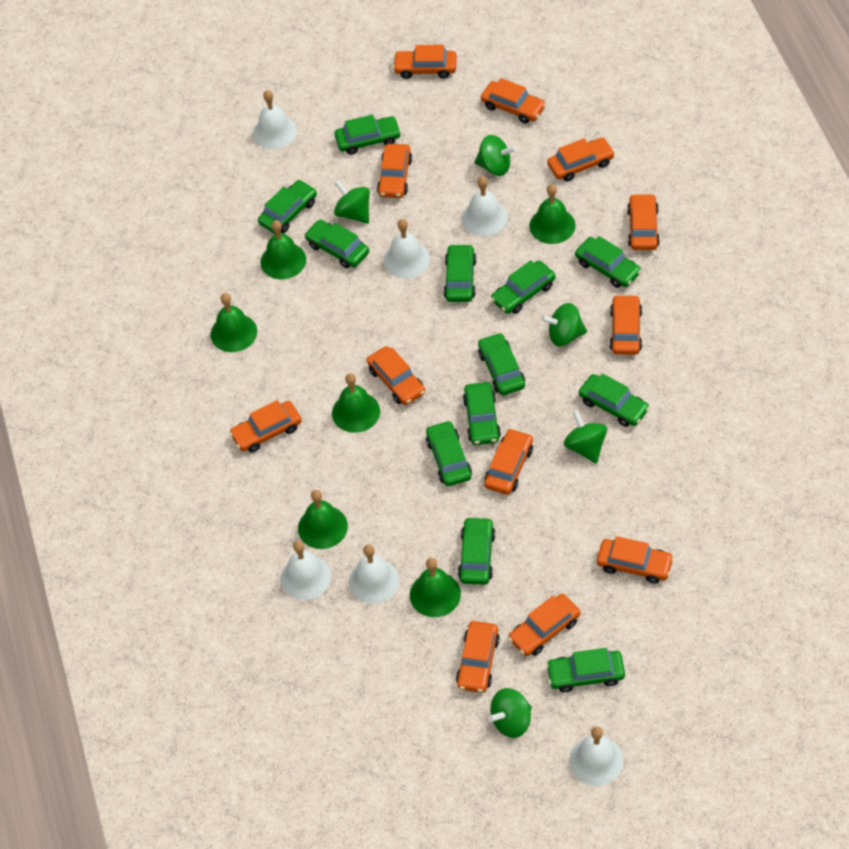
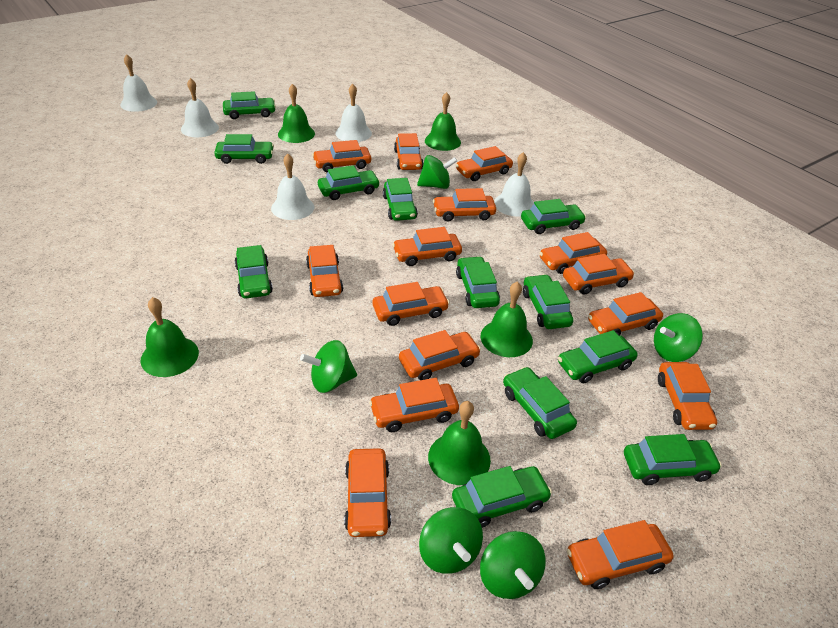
green bell: 6 -> 5
orange car: 12 -> 15
white bell: 6 -> 5

